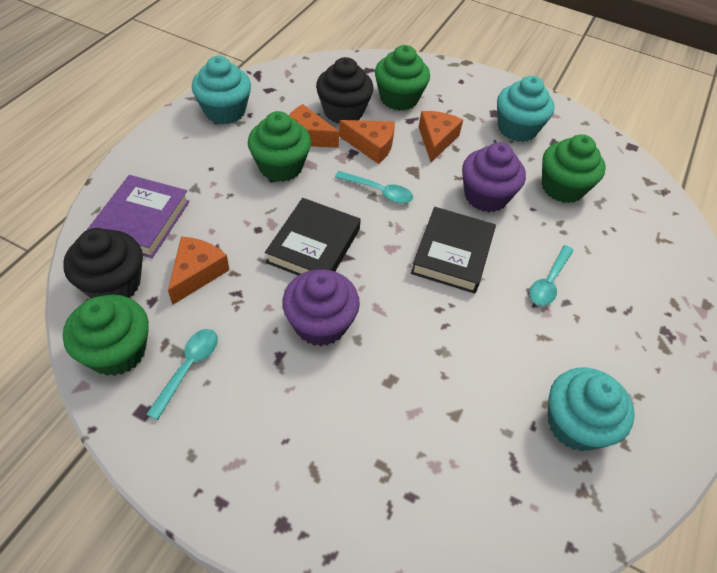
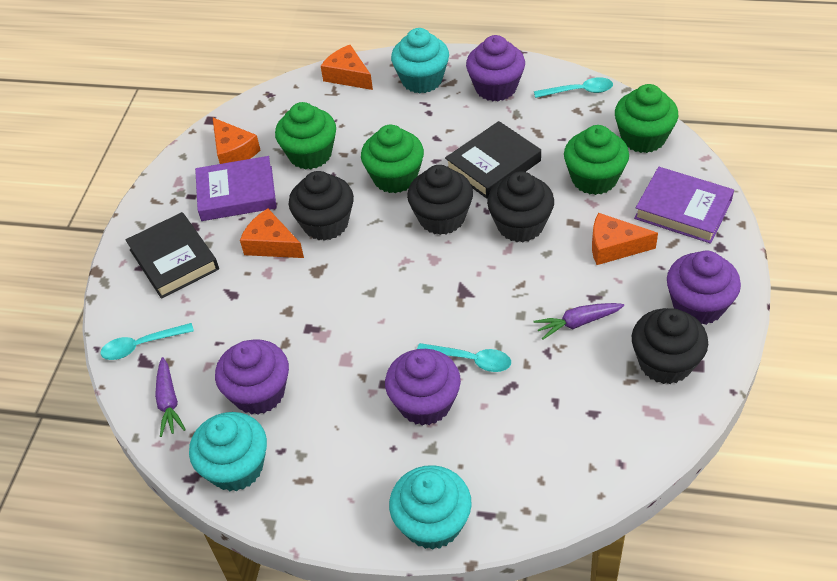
black cupcake: 2 -> 4
purple book: 1 -> 2
purple carrot: 0 -> 2
purple cupcake: 2 -> 4

